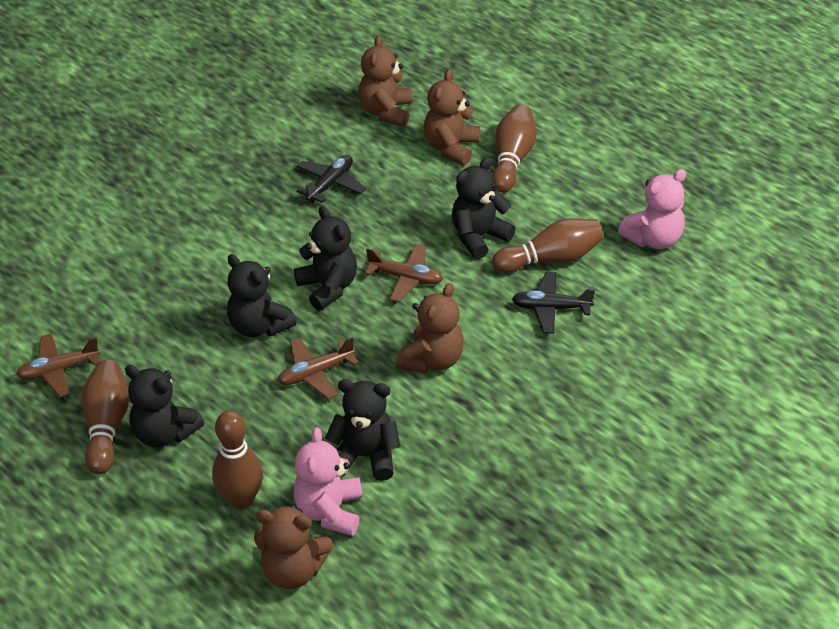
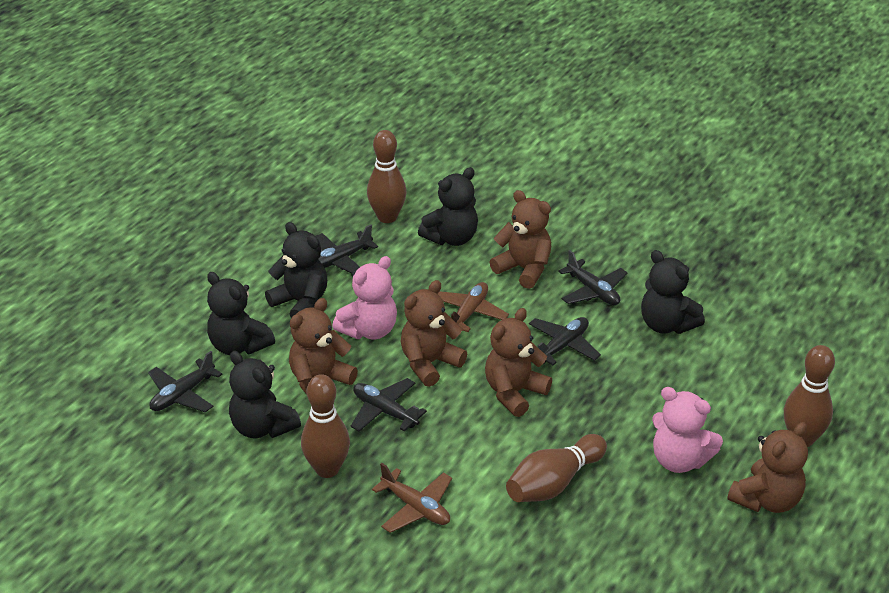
black plane: 2 -> 5
brown plane: 3 -> 2
brown teddy bear: 4 -> 5

